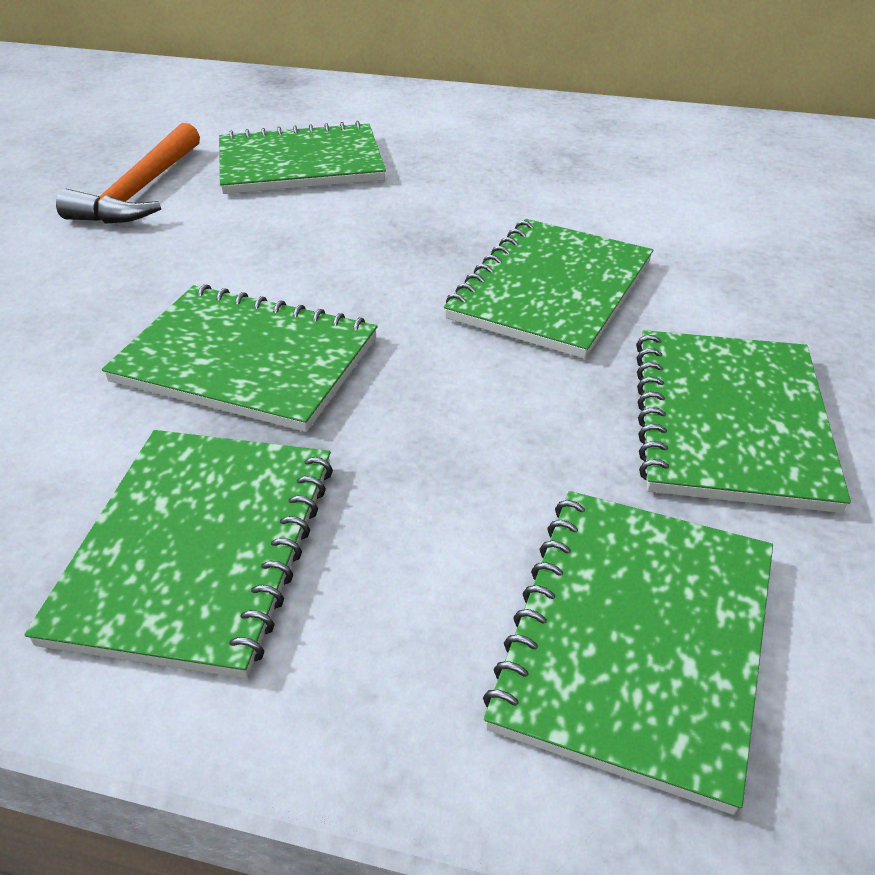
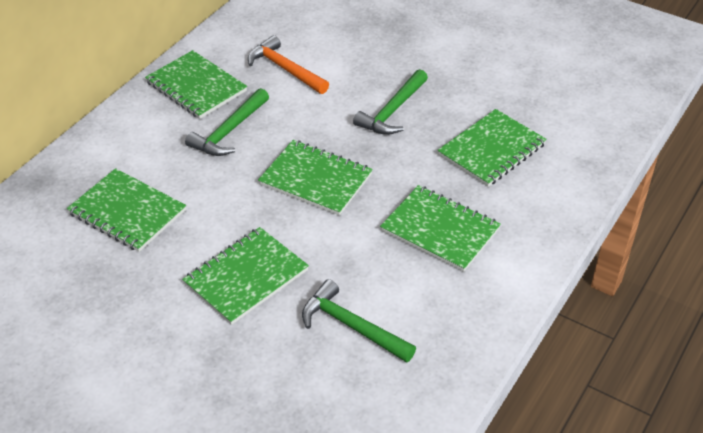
green hammer: 0 -> 3

